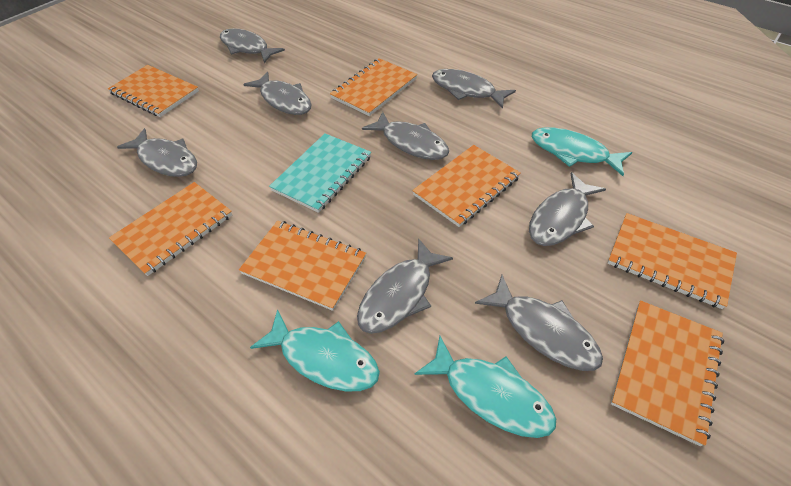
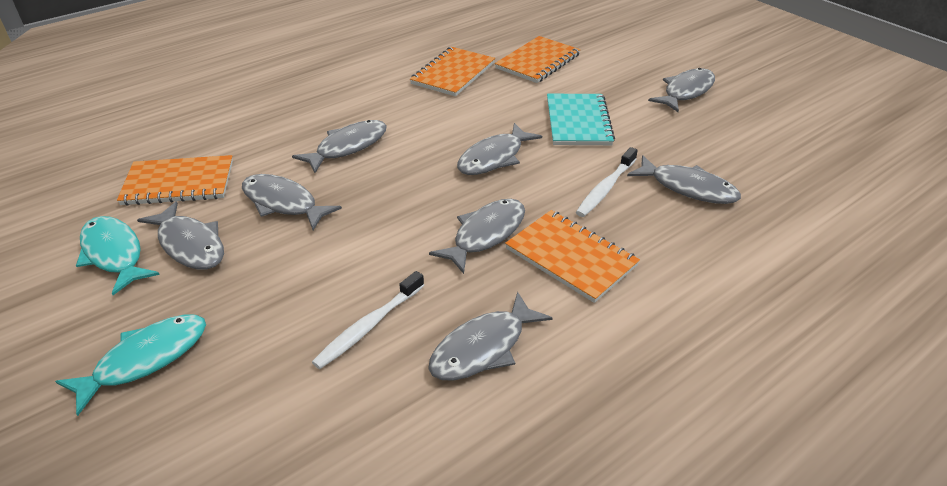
orange notebook: 7 -> 4
turquoise fish: 3 -> 2
white toothbrush: 0 -> 2

